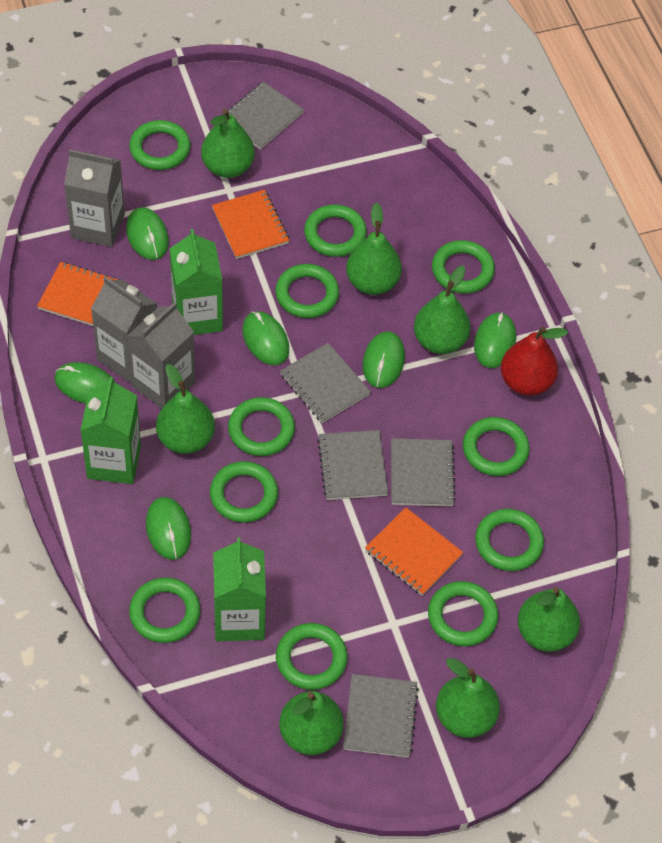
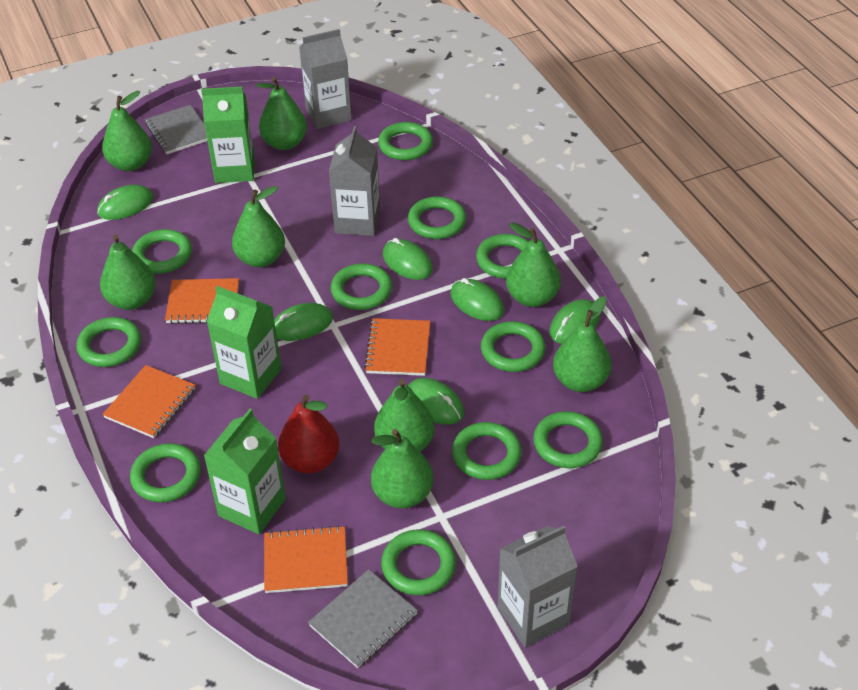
green pear: 7 -> 8
grey notebook: 5 -> 2
orange notebook: 3 -> 4

